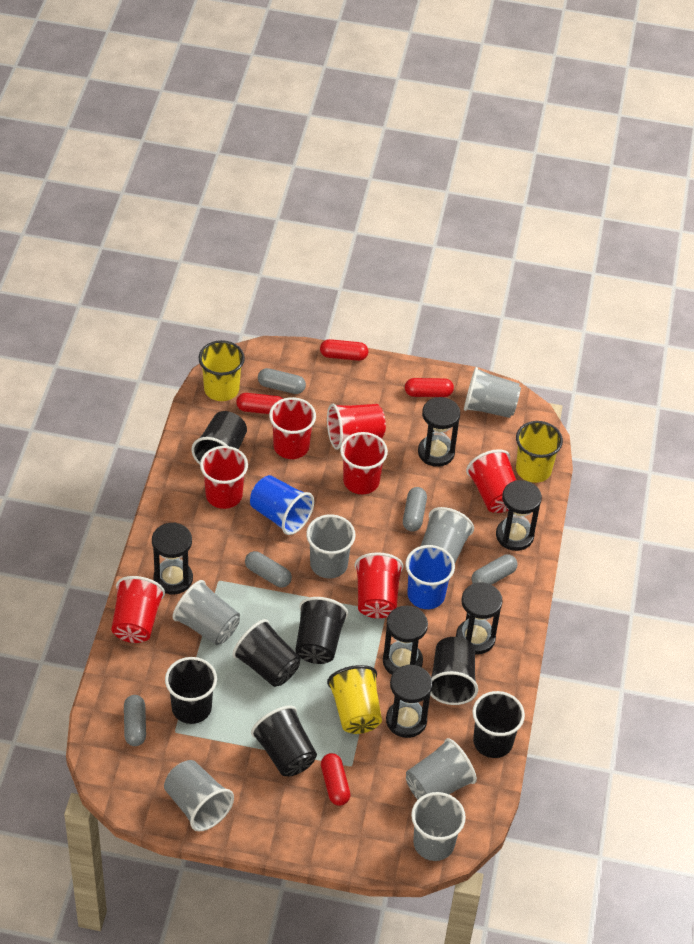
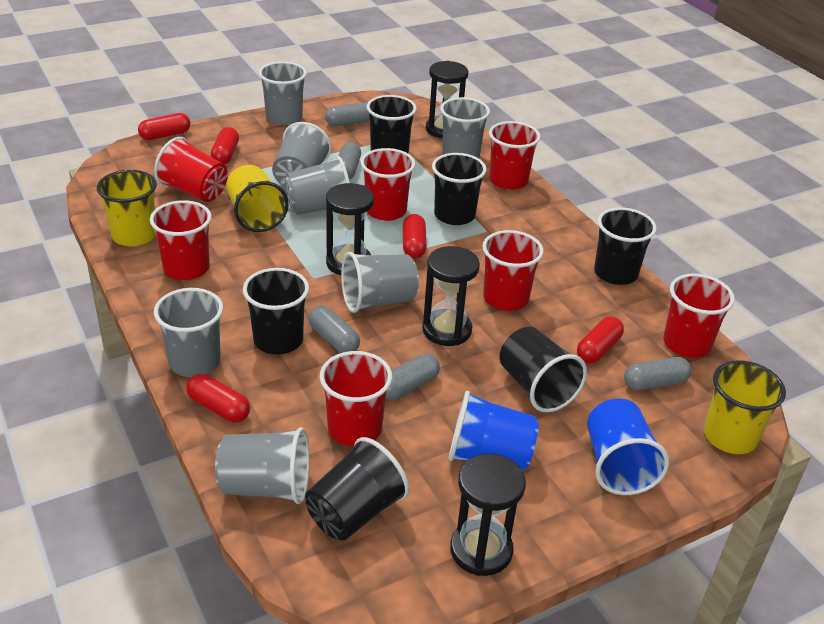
black cup: 7 -> 6
black hourglass: 6 -> 4
red capsule: 4 -> 5

